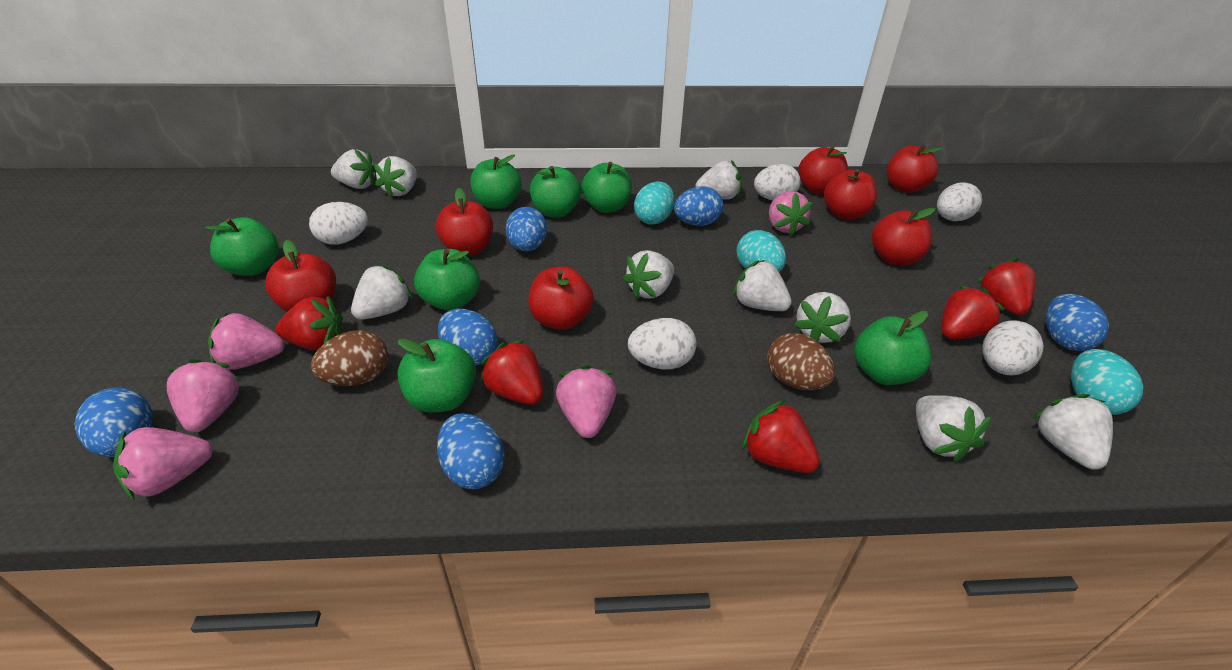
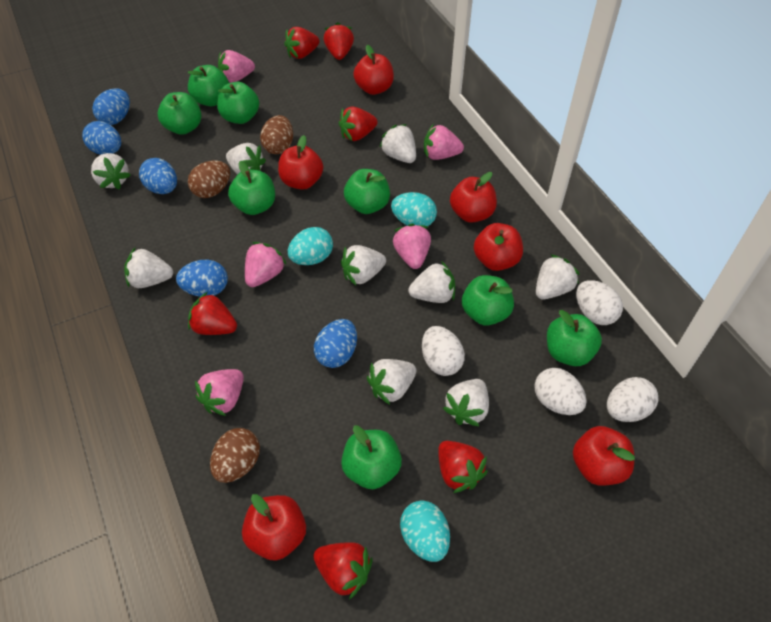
blue egg: 6 -> 5
brown egg: 2 -> 3
green apple: 7 -> 8
red apple: 7 -> 6
red strawberry: 5 -> 6
white egg: 5 -> 4

